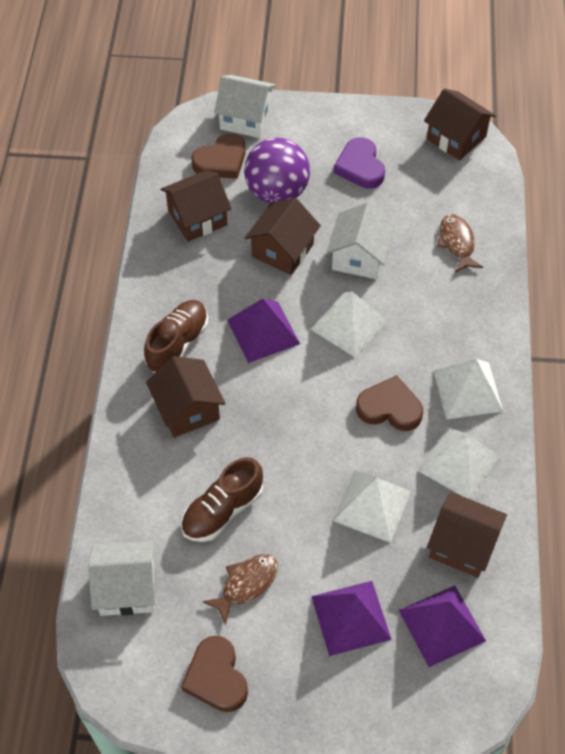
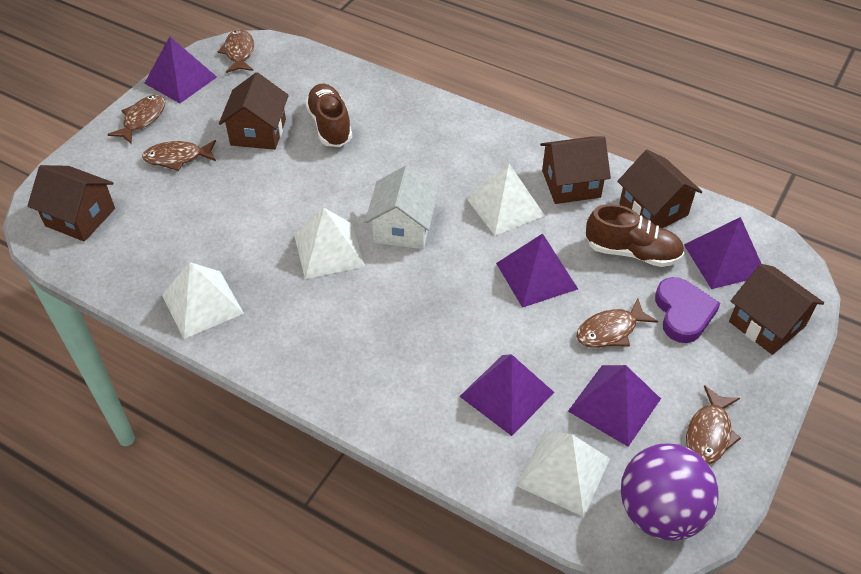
brown fish: 2 -> 5
brown heart: 3 -> 0
purple pyramid: 3 -> 5
white house: 3 -> 1

